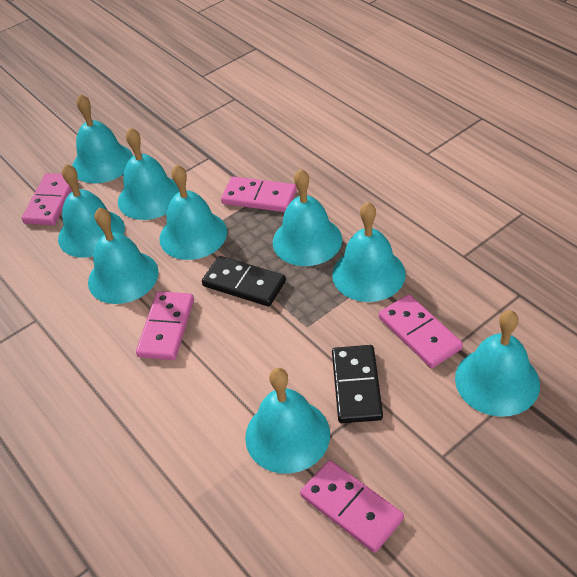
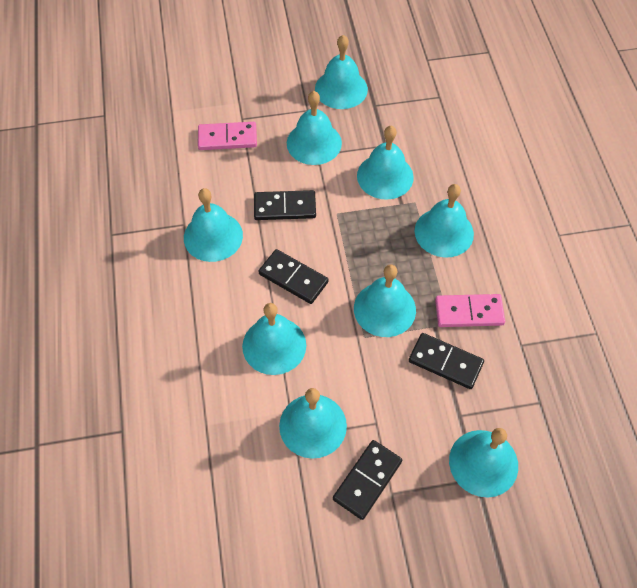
black domino: 2 -> 4
pink domino: 5 -> 2

